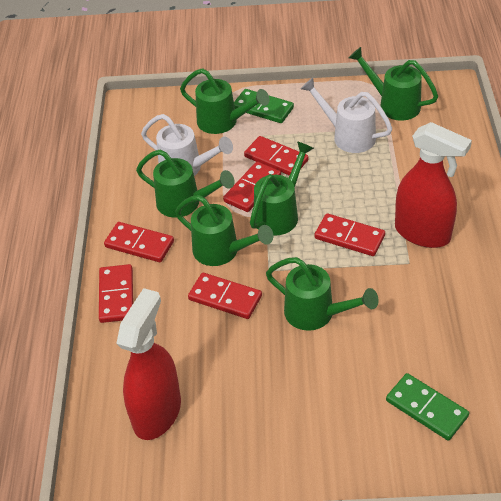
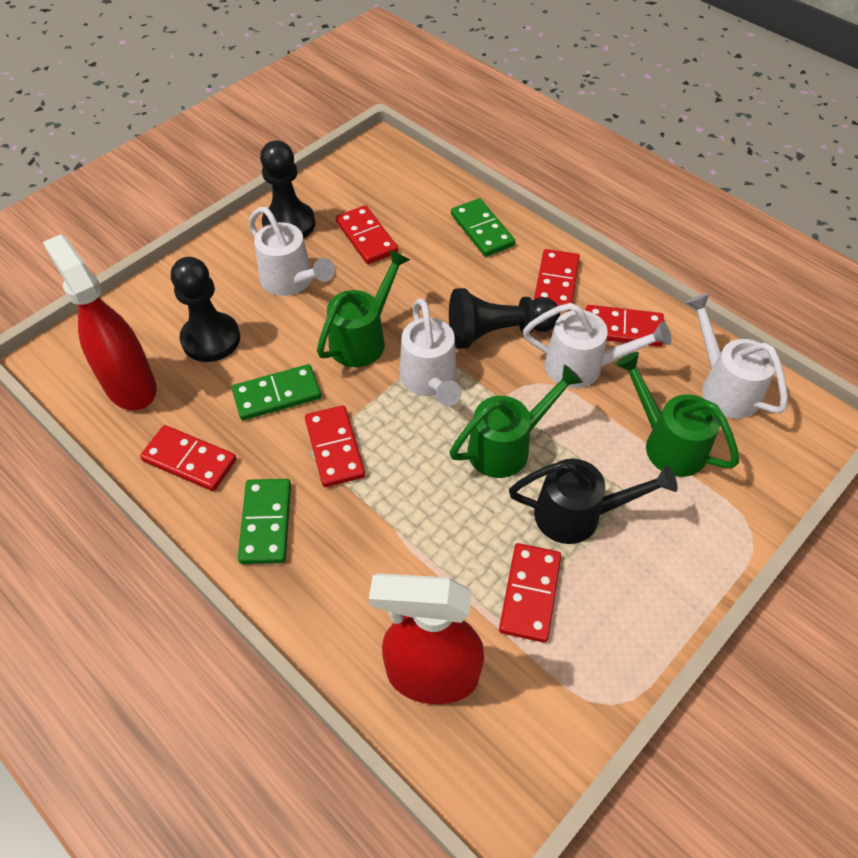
black pawn: 0 -> 3
black watering can: 0 -> 1
green domino: 2 -> 3
green watering can: 6 -> 3
white watering can: 2 -> 4

